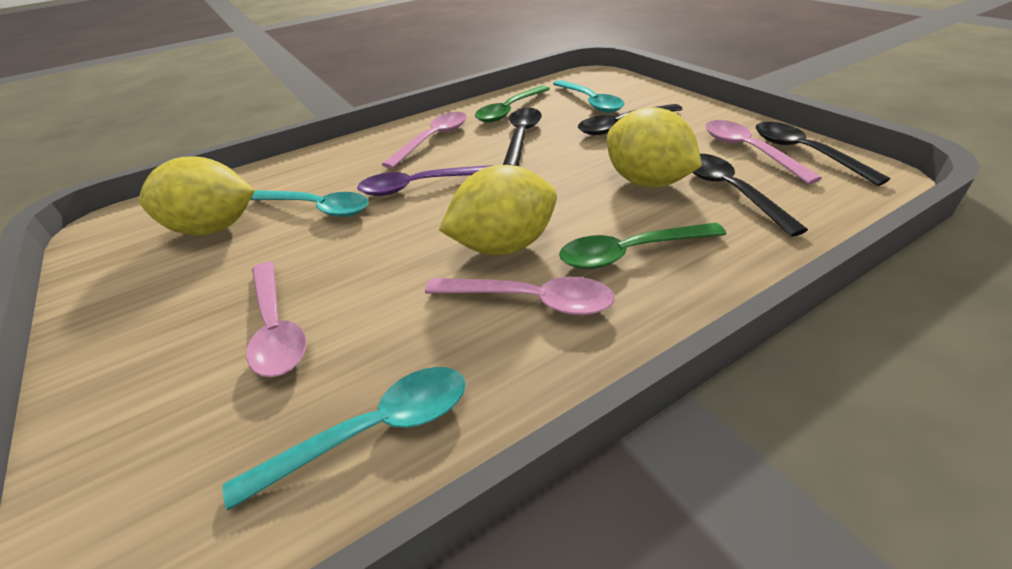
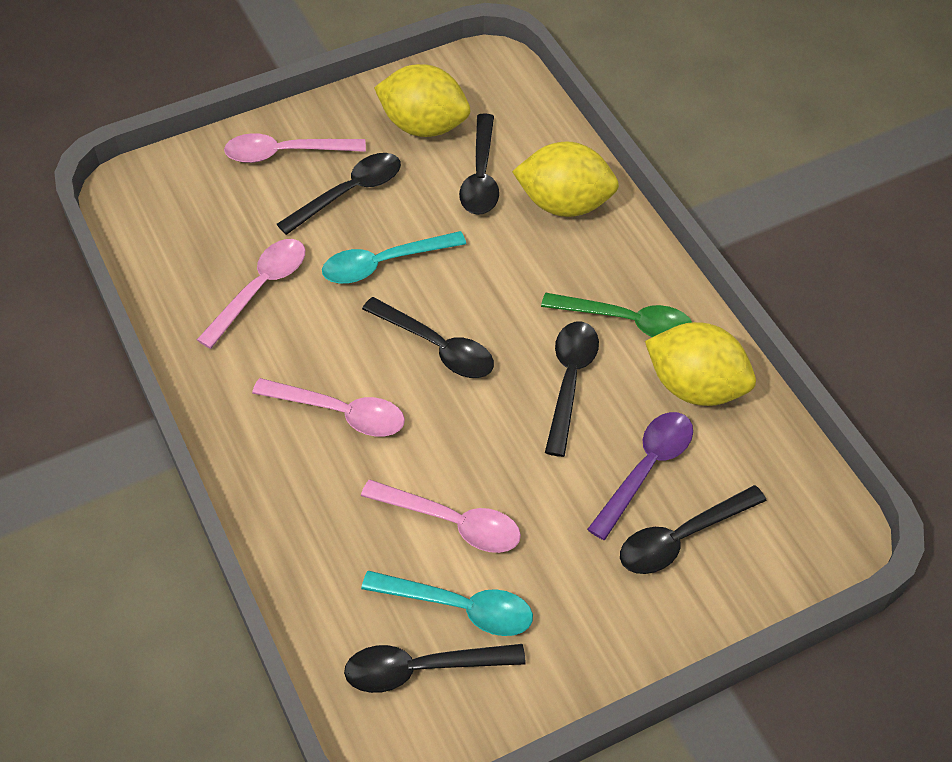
black spoon: 4 -> 6
green spoon: 2 -> 1
turquoise spoon: 3 -> 2

